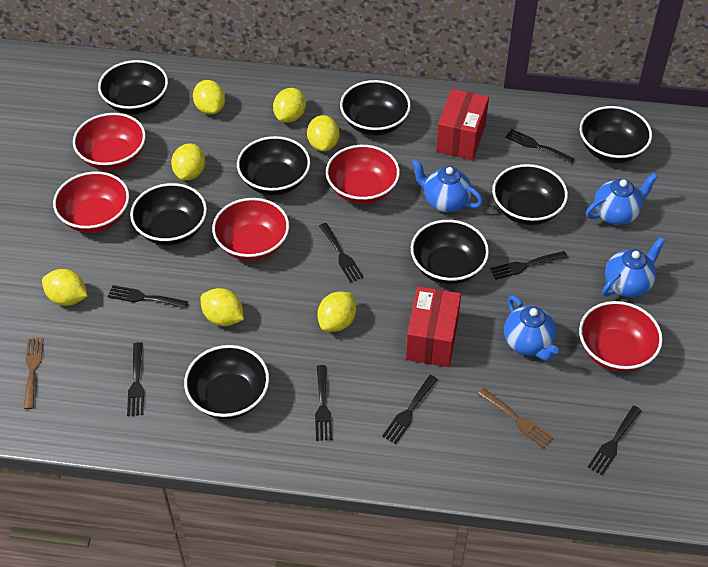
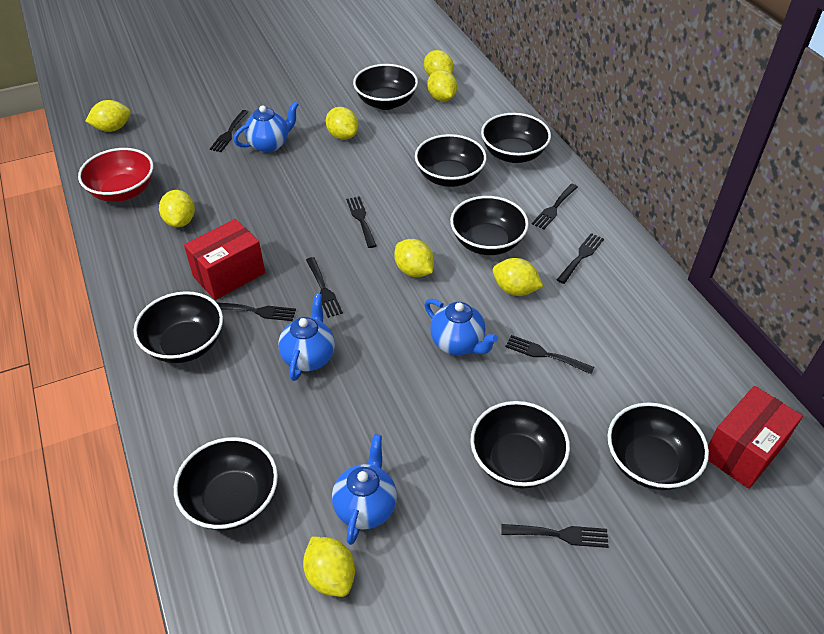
brown fork: 2 -> 0
red bowl: 5 -> 1
yellow lemon: 7 -> 8

